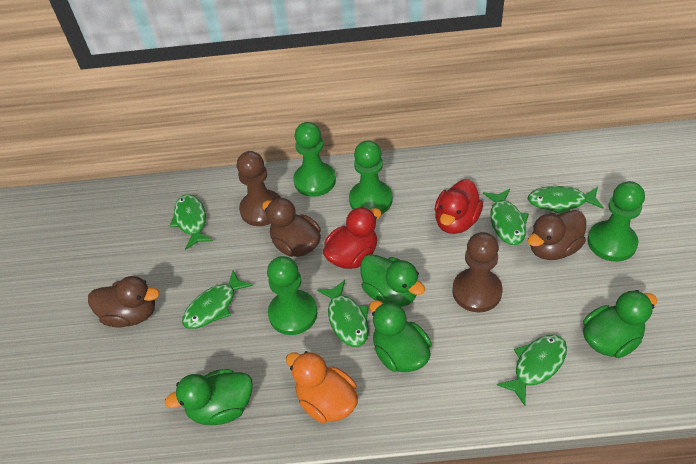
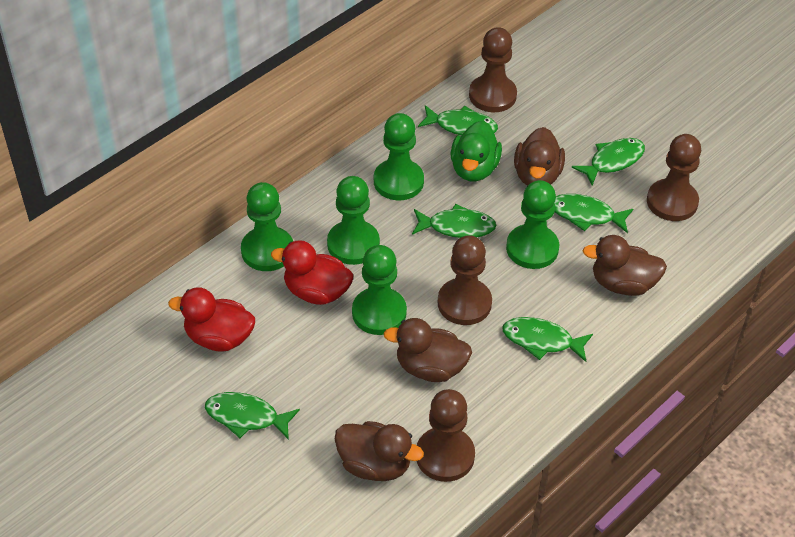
brown duck: 3 -> 4
brown pawn: 2 -> 4
green duck: 4 -> 1
green pawn: 4 -> 5
orange duck: 1 -> 0

